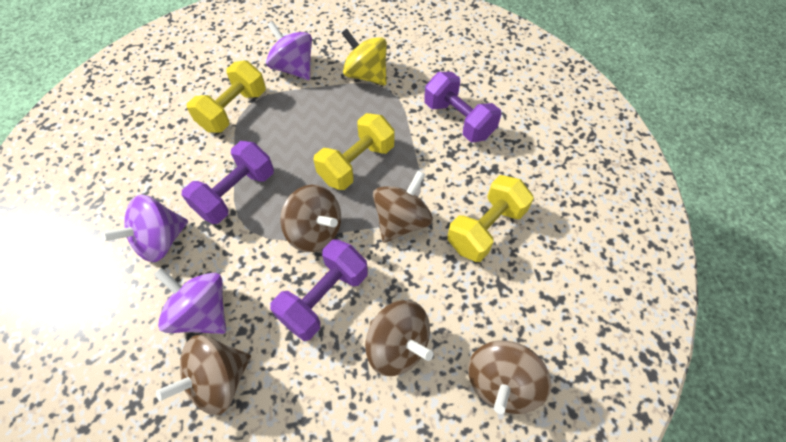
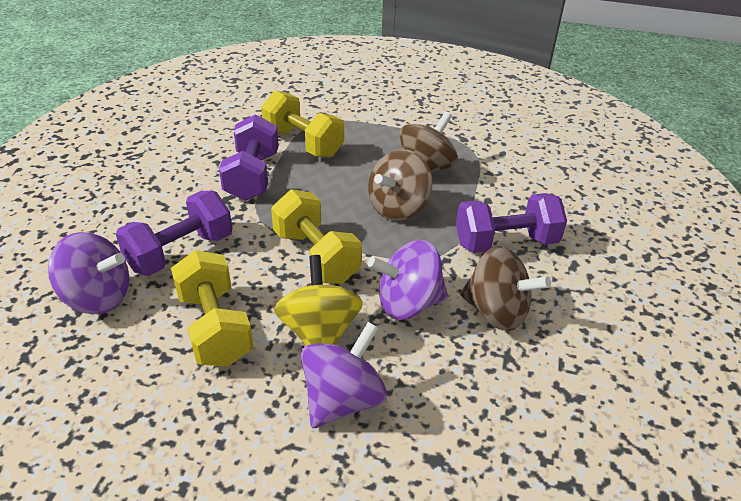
brown spinning top: 5 -> 3

